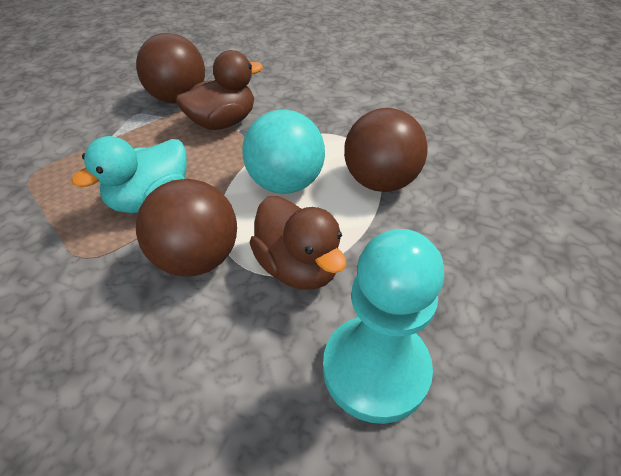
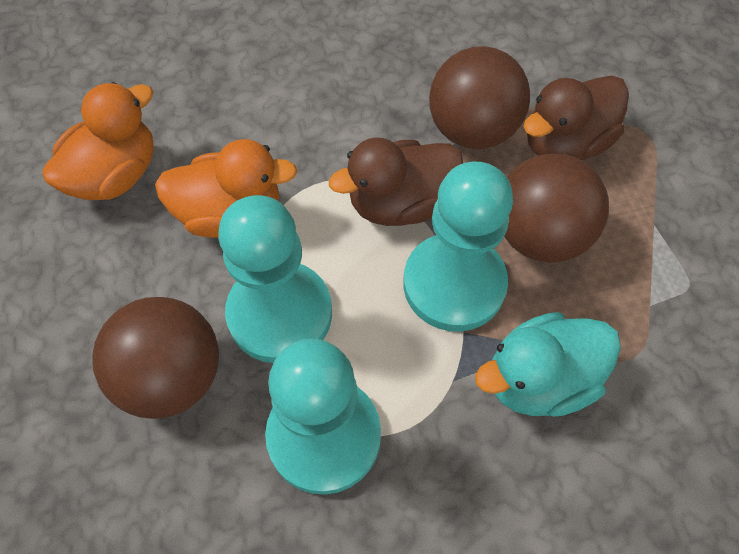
orange duck: 0 -> 2
turquoise ball: 1 -> 0
turquoise pawn: 1 -> 3

